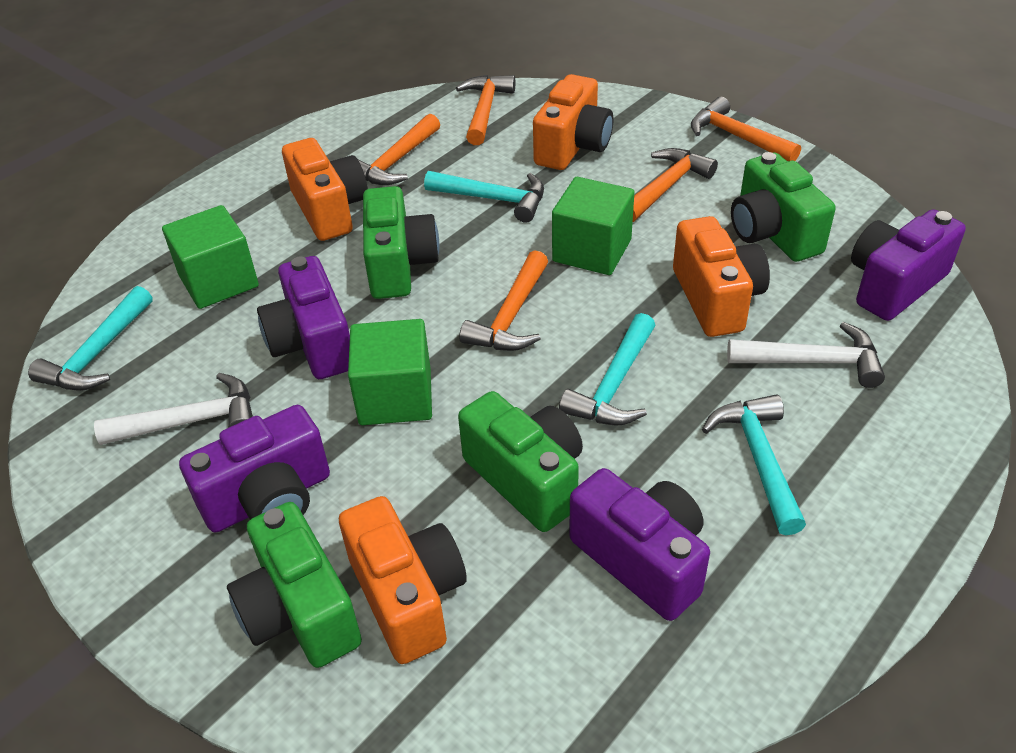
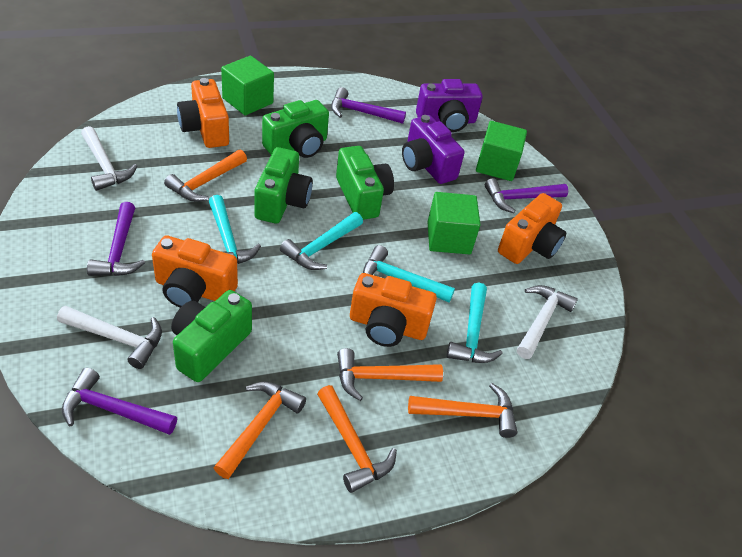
purple camera: 4 -> 2
purple hammer: 0 -> 4
white hammer: 2 -> 3

